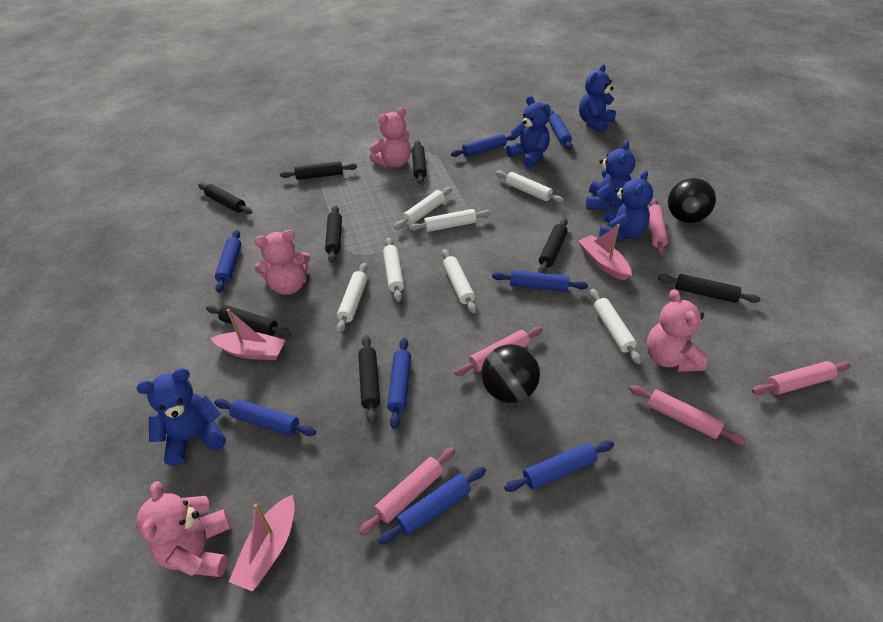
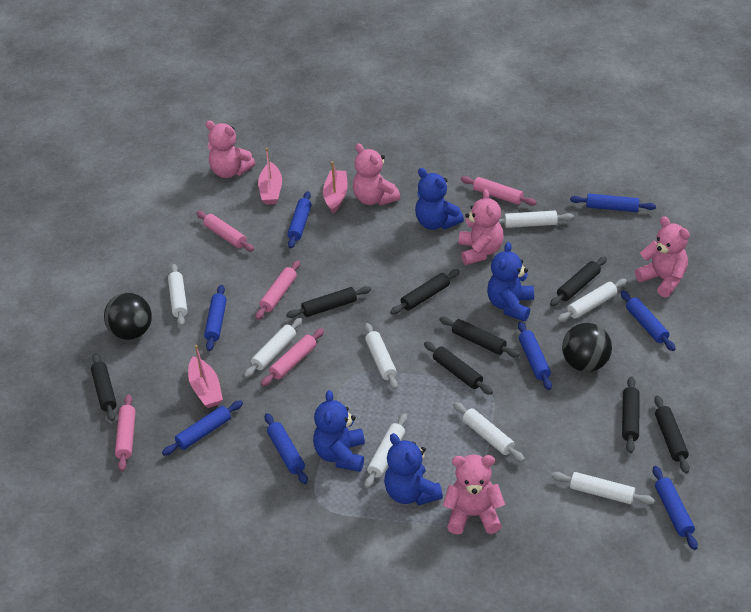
blue teddy bear: 5 -> 4
pink teddy bear: 4 -> 5
white rolling pin: 7 -> 8

